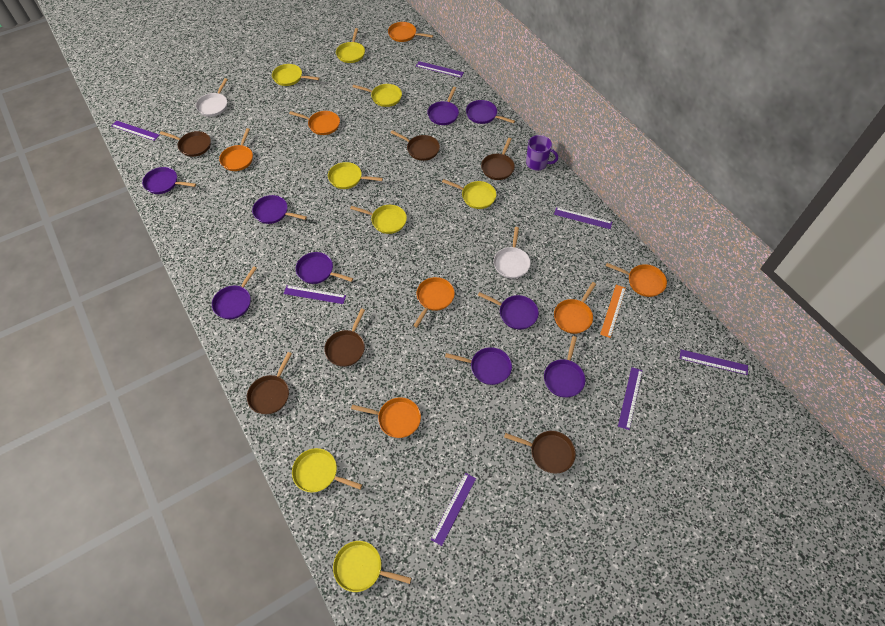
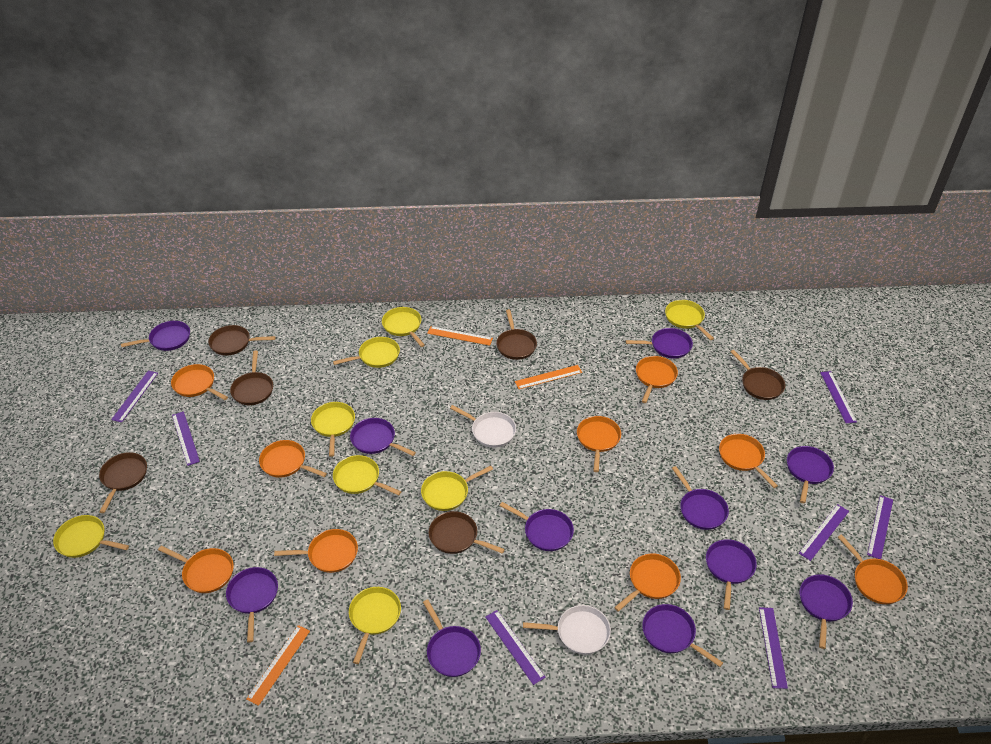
orange pan: 7 -> 9
orange ruler: 1 -> 3
purple mug: 1 -> 0
purple pan: 9 -> 11

